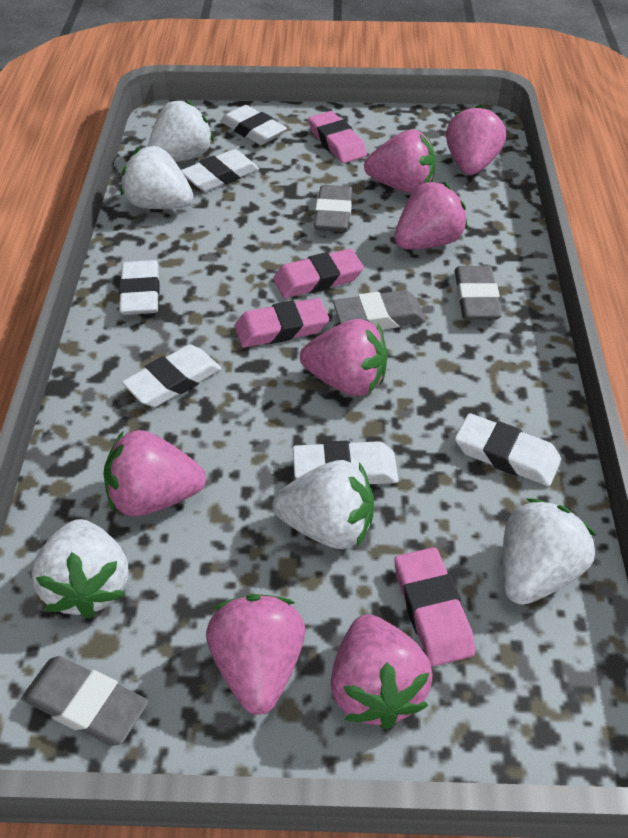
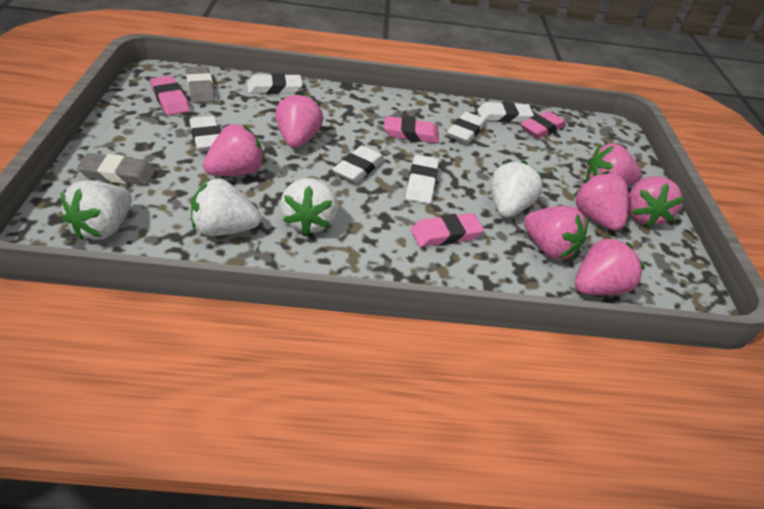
grey eraser: 4 -> 2
white strawberry: 5 -> 4

